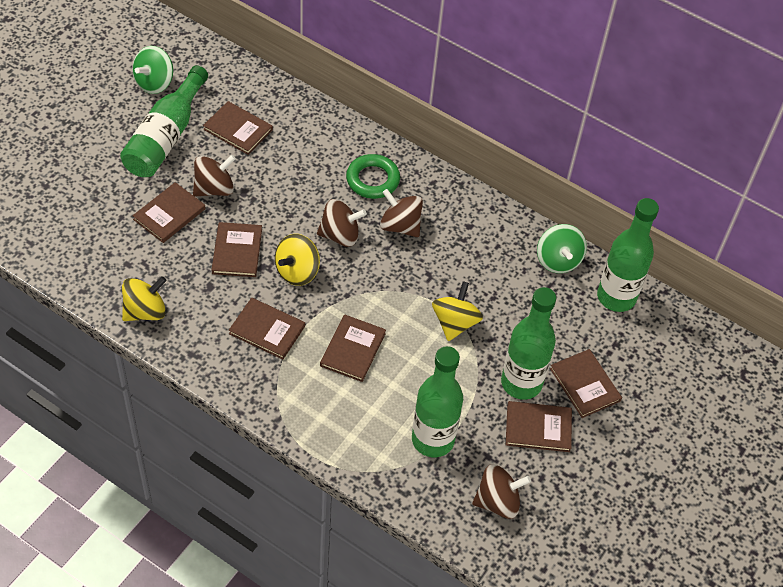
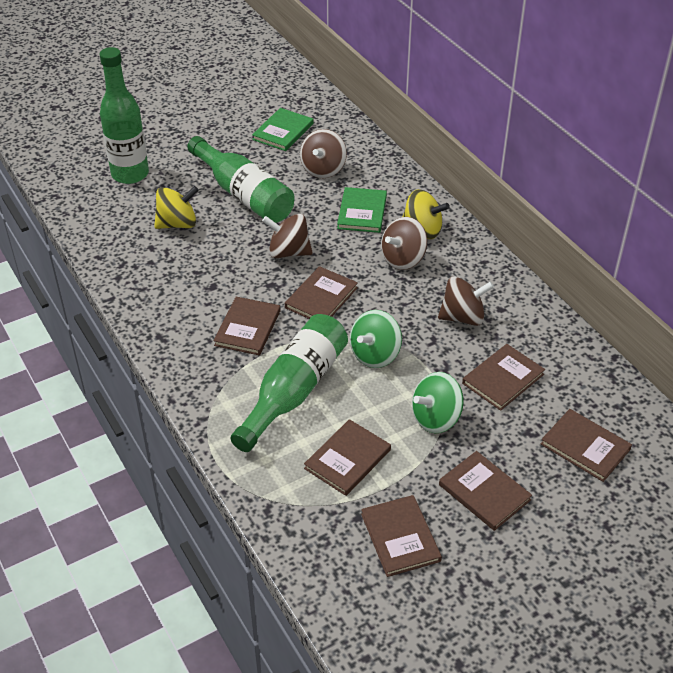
green book: 0 -> 2
green bottle: 4 -> 3
green ring: 1 -> 0
yellow spinning top: 3 -> 2

